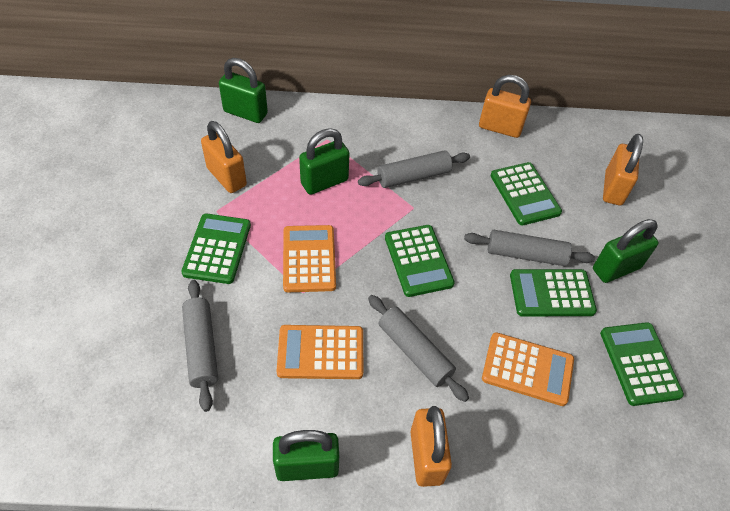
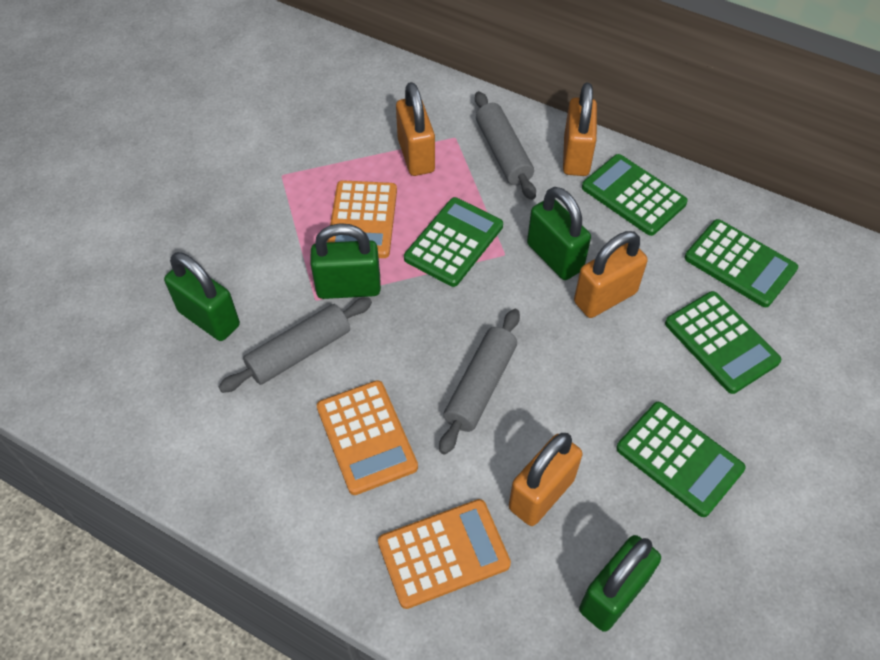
grey rolling pin: 4 -> 3

